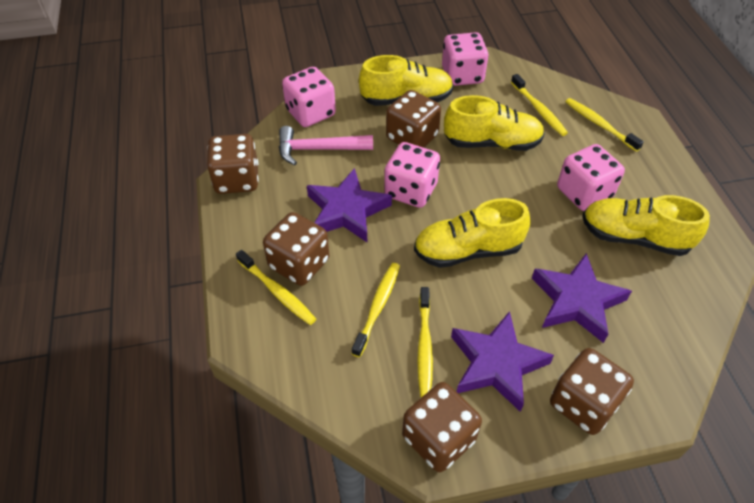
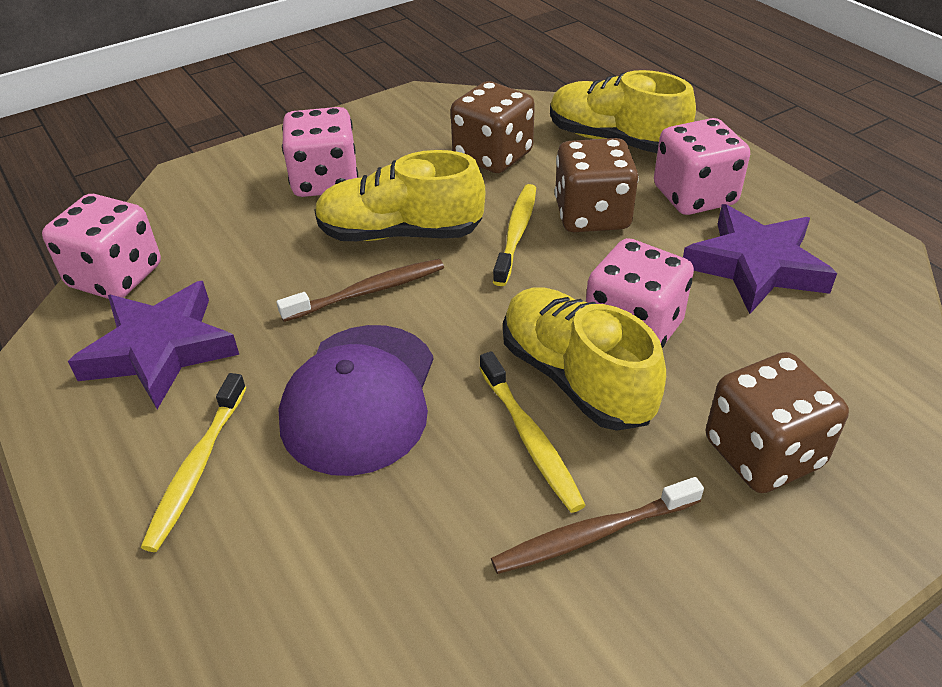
brown dice: 5 -> 3
brown toothbrush: 0 -> 2
pink hammer: 1 -> 0
purple cap: 0 -> 1
purple star: 3 -> 2
yellow shoe: 4 -> 3
yellow toothbrush: 5 -> 3

